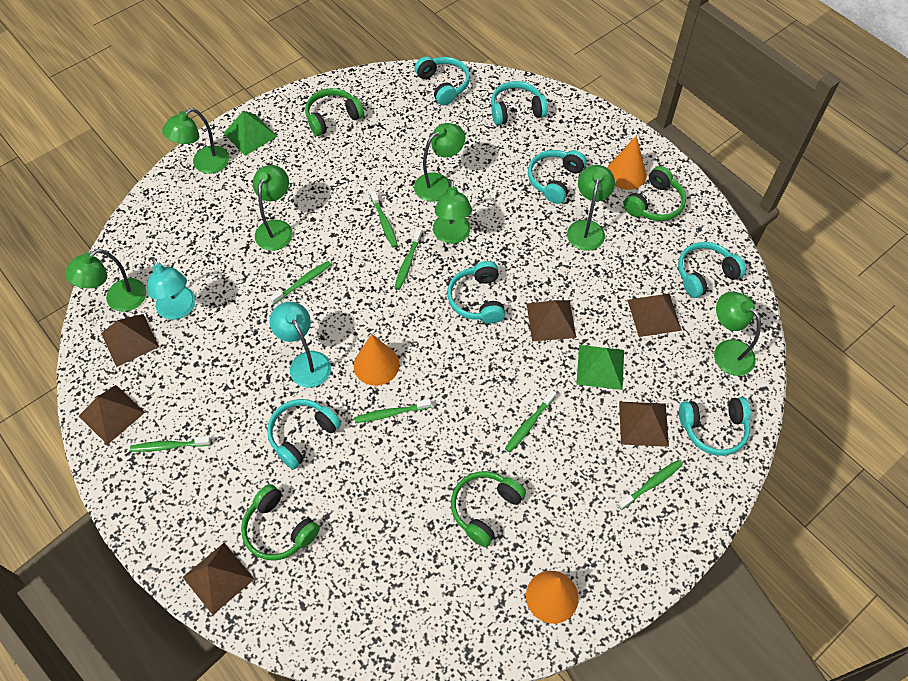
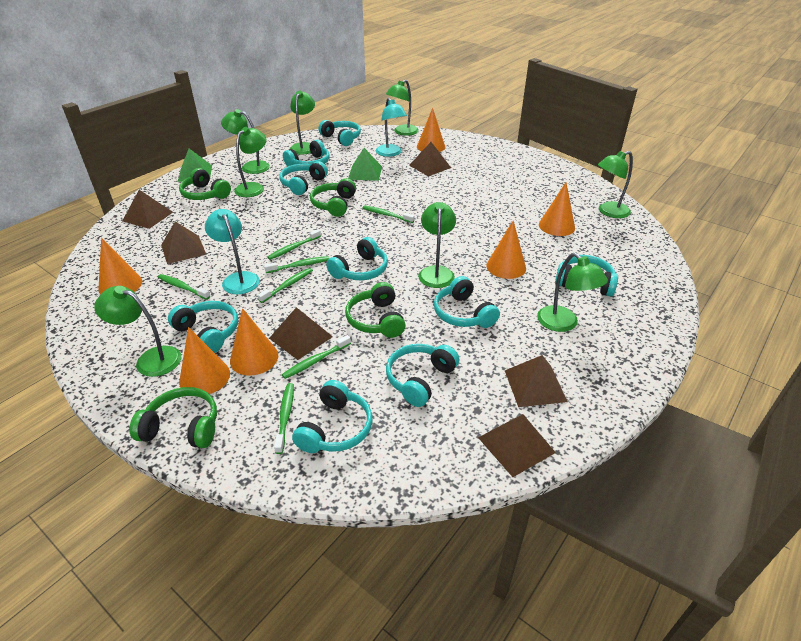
green lamp: 7 -> 8
orange cone: 3 -> 6
turquoise headphones: 7 -> 9

